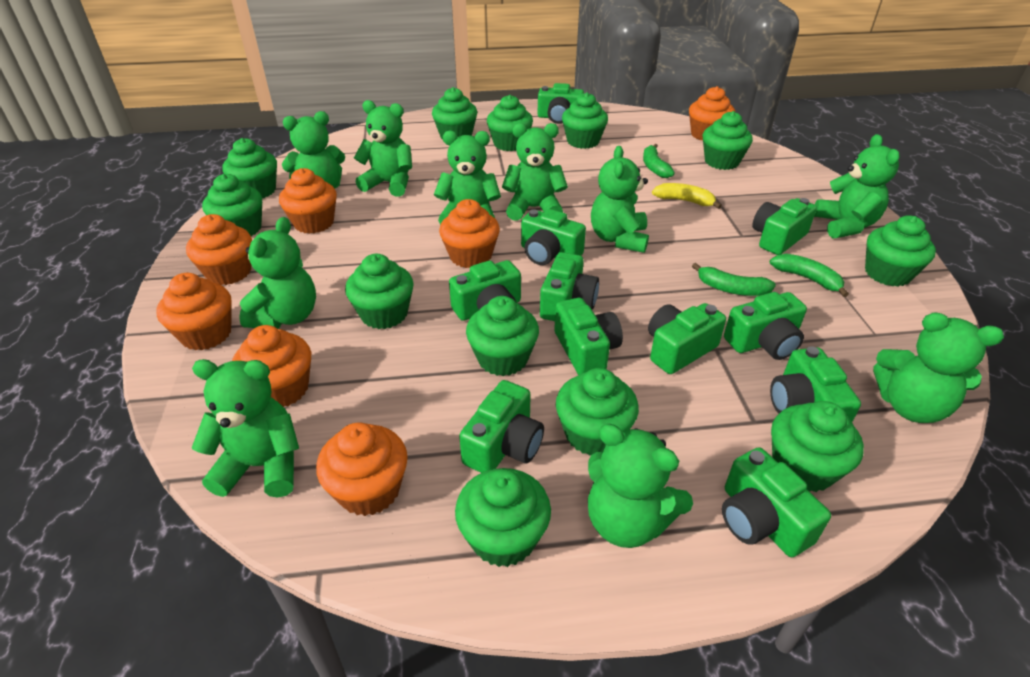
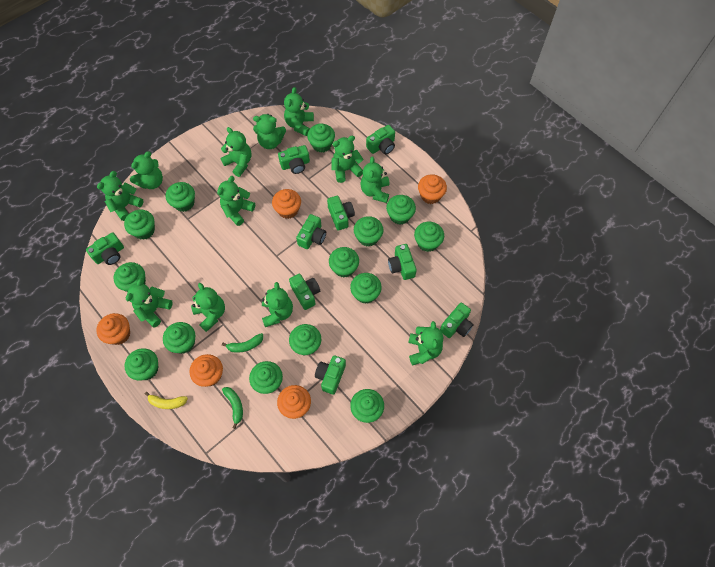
green banana: 3 -> 2
green camera: 11 -> 9
green cupcake: 12 -> 14
green teddy bear: 10 -> 12
orange cupcake: 7 -> 5

